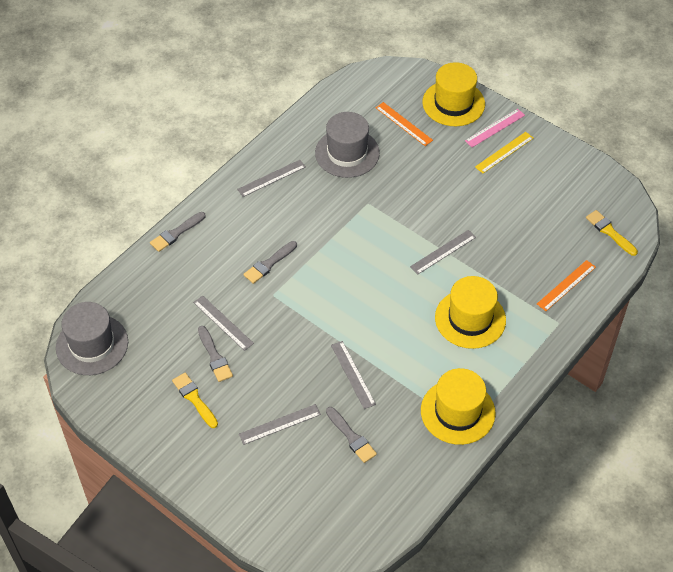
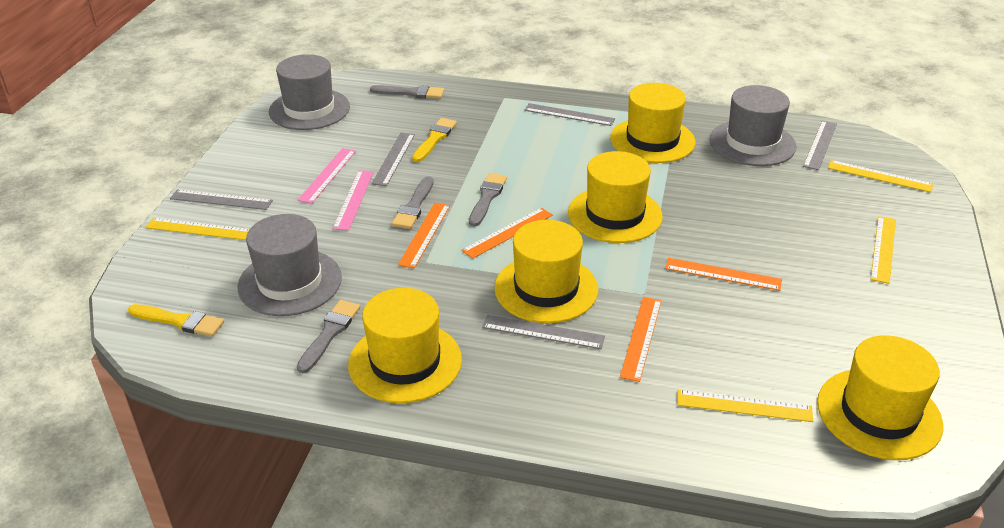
grey hat: 2 -> 3
orange ruler: 2 -> 4
pink ruler: 1 -> 2
yellow hat: 3 -> 5
yellow ruler: 1 -> 4

